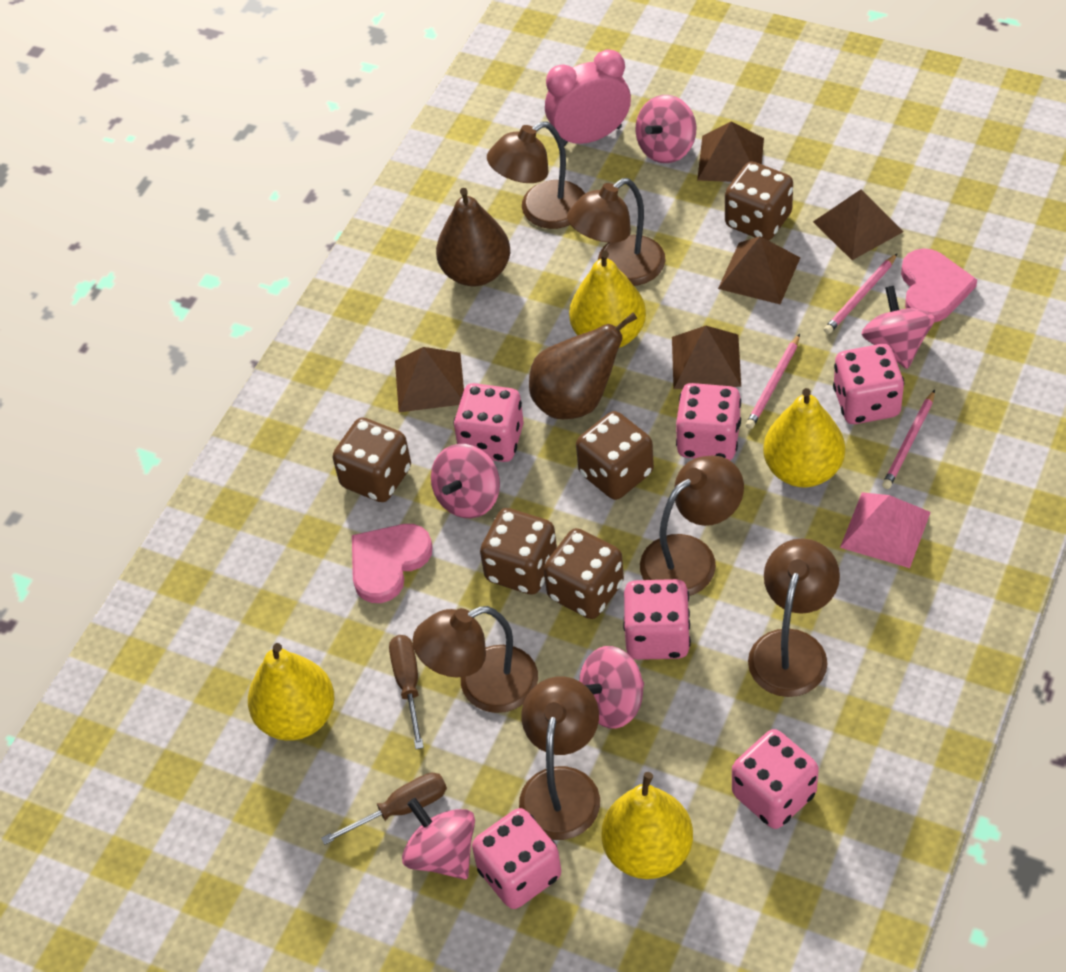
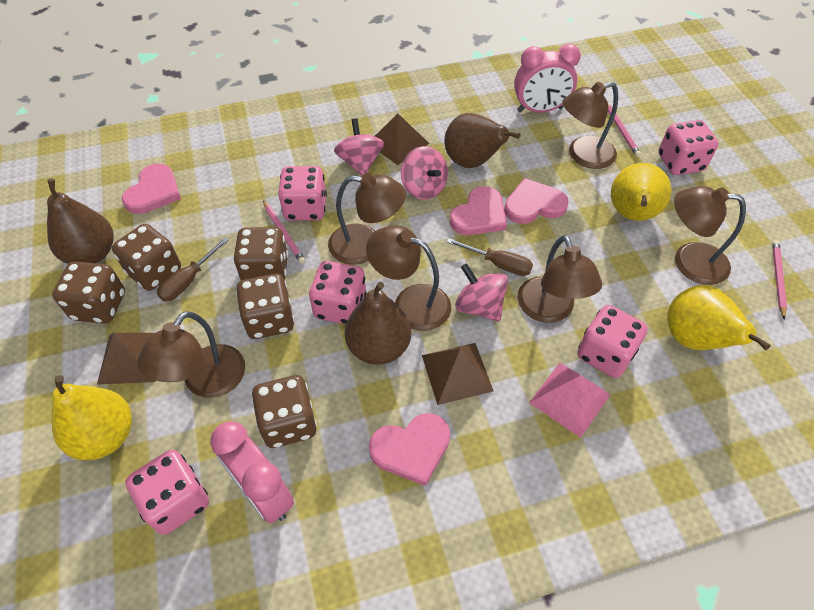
brown pear: 2 -> 3
brown pyramid: 5 -> 3
pink clock: 1 -> 2
pink dice: 6 -> 5
pink heart: 2 -> 4
pink spinning top: 5 -> 3
yellow pear: 4 -> 3

